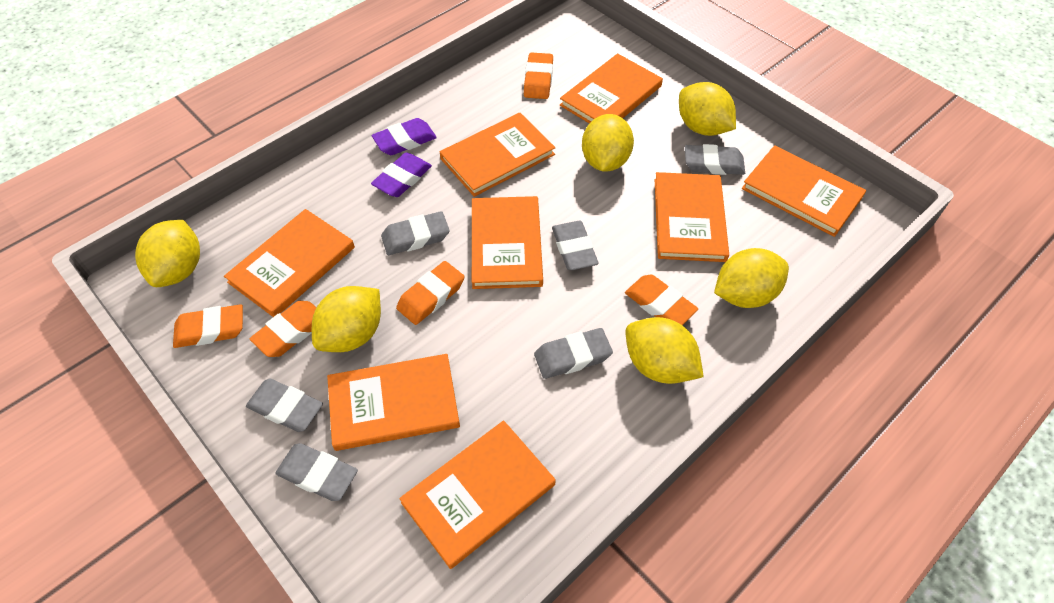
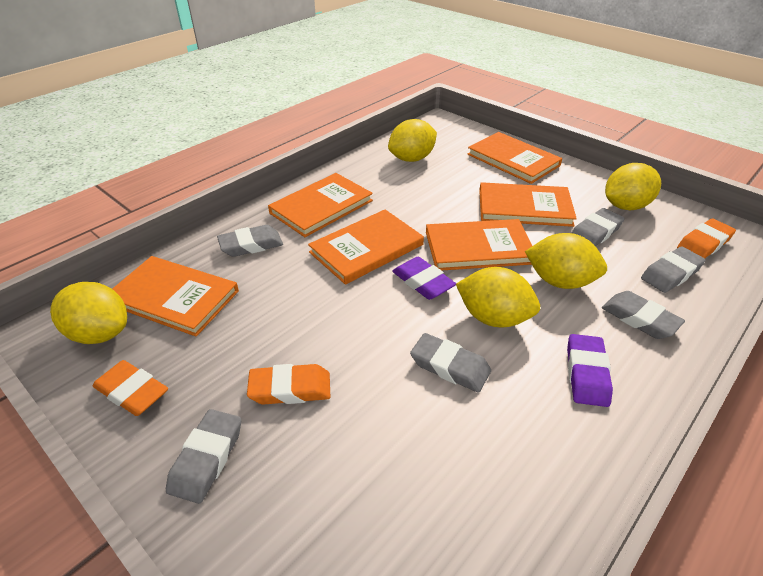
orange book: 8 -> 6
orange eraser: 5 -> 3
yellow lemon: 6 -> 5

